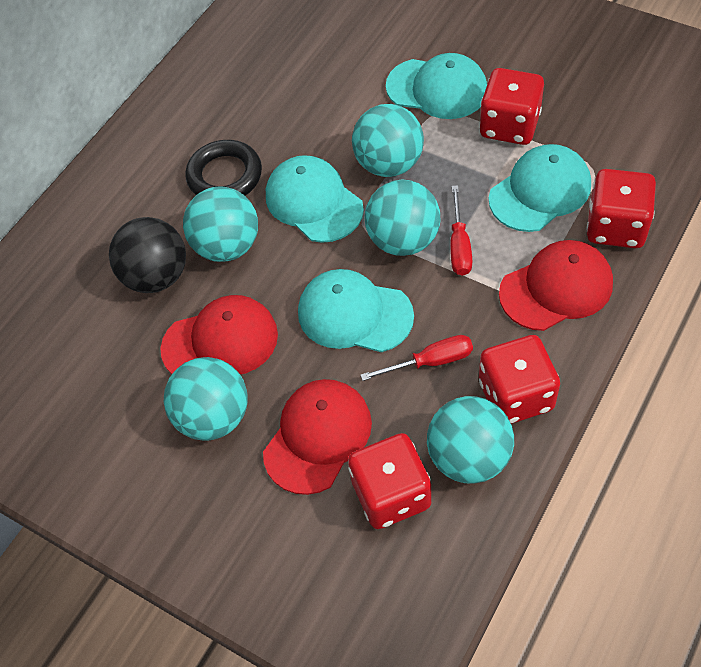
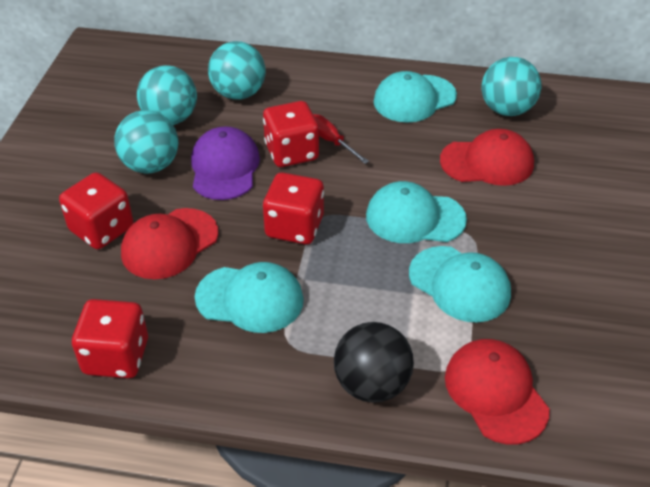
black ring: 1 -> 0
purple cap: 0 -> 1
red screwdriver: 2 -> 1
turquoise ball: 5 -> 4

